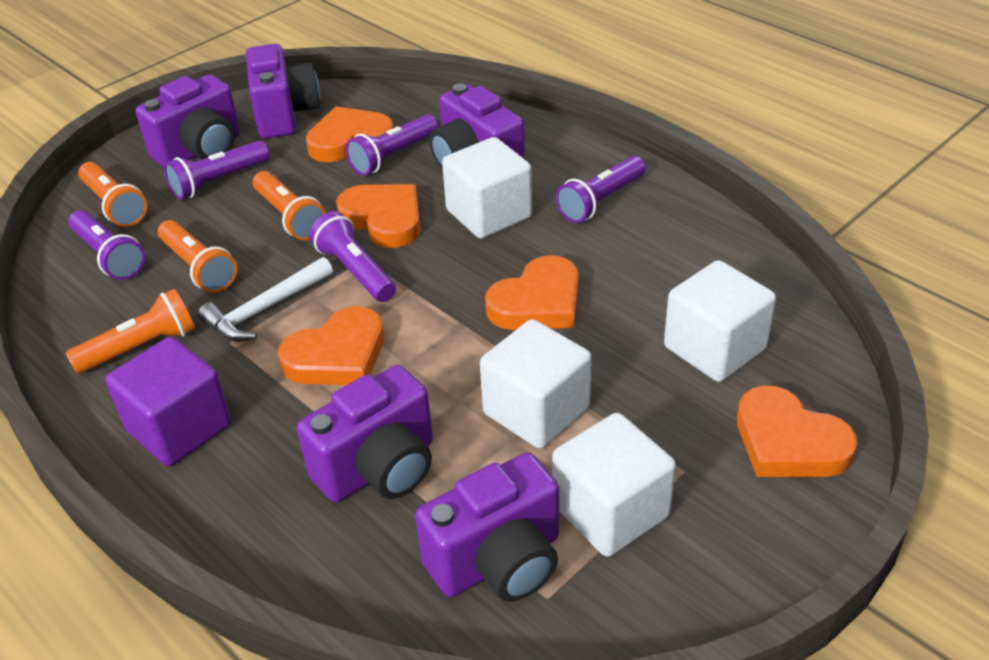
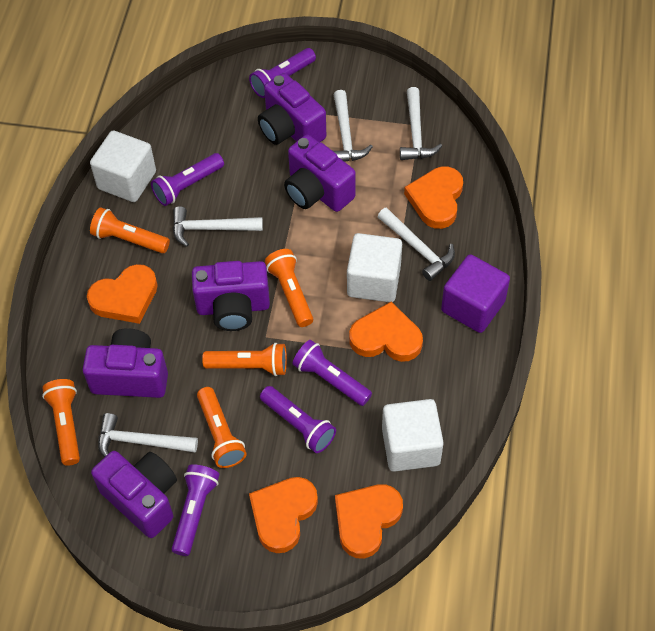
orange flashlight: 4 -> 5
white cube: 4 -> 3
white hammer: 1 -> 5

